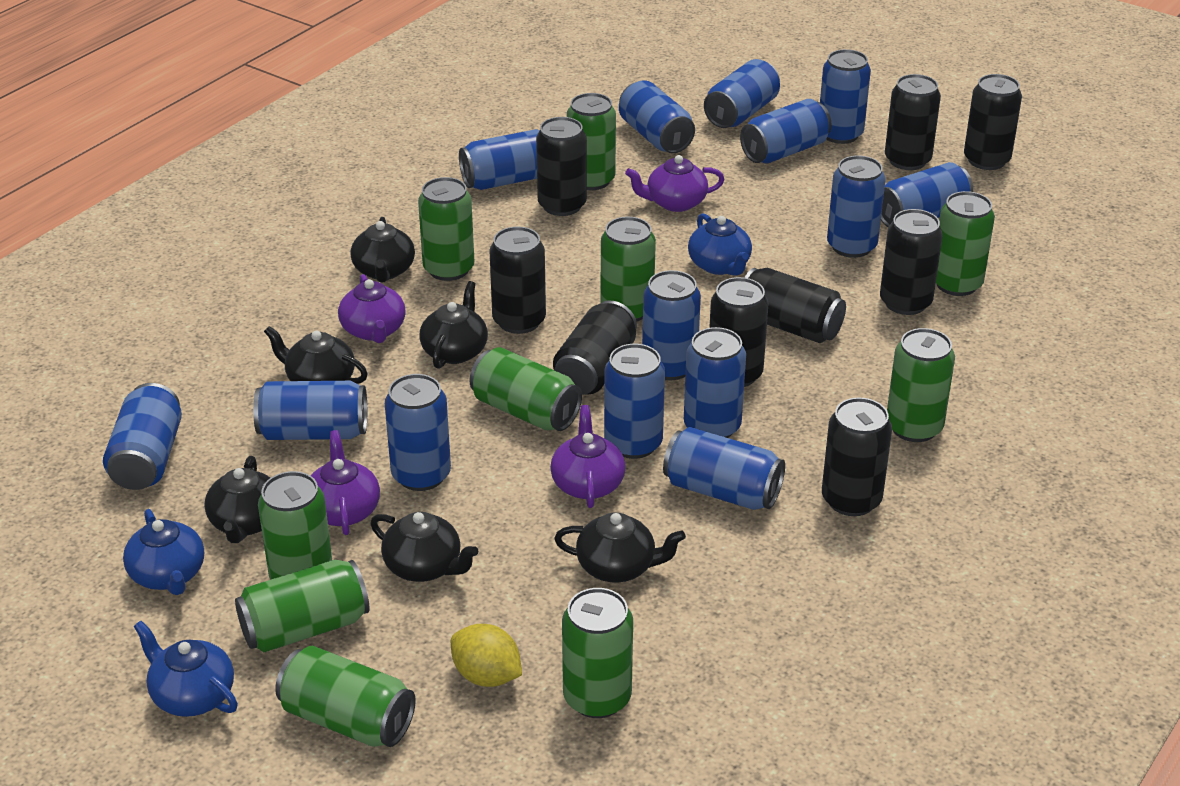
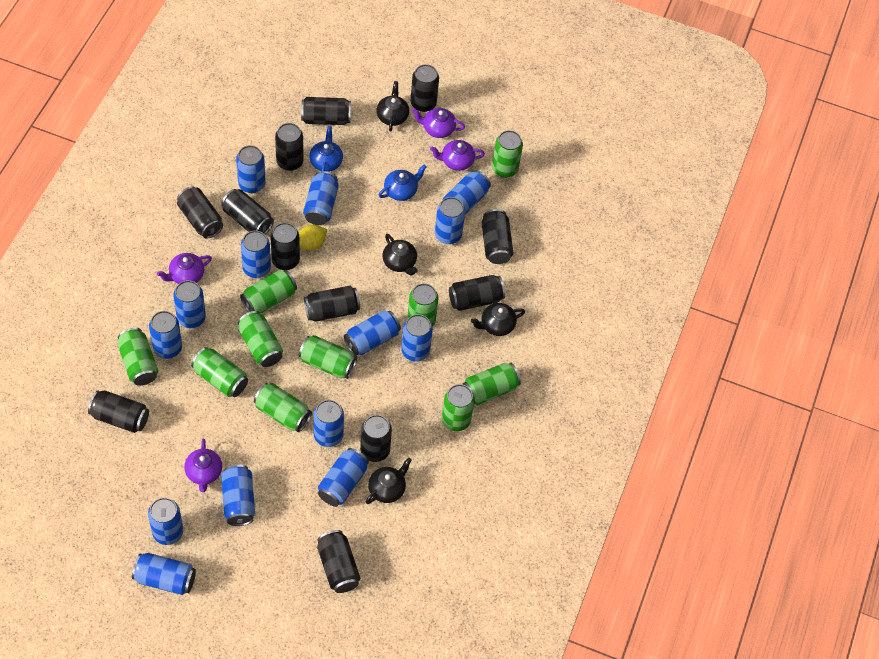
black can: 9 -> 12
black teapot: 6 -> 4
blue teapot: 3 -> 2

